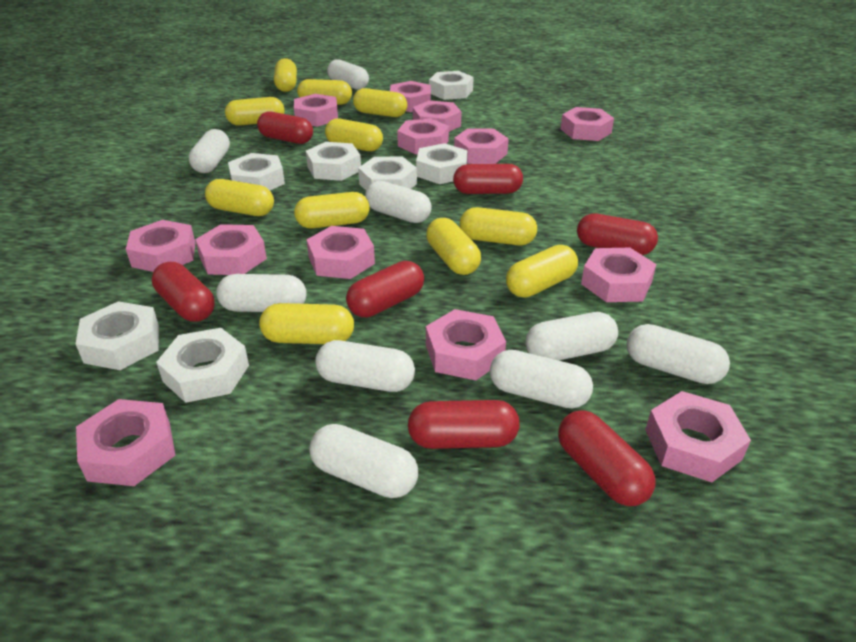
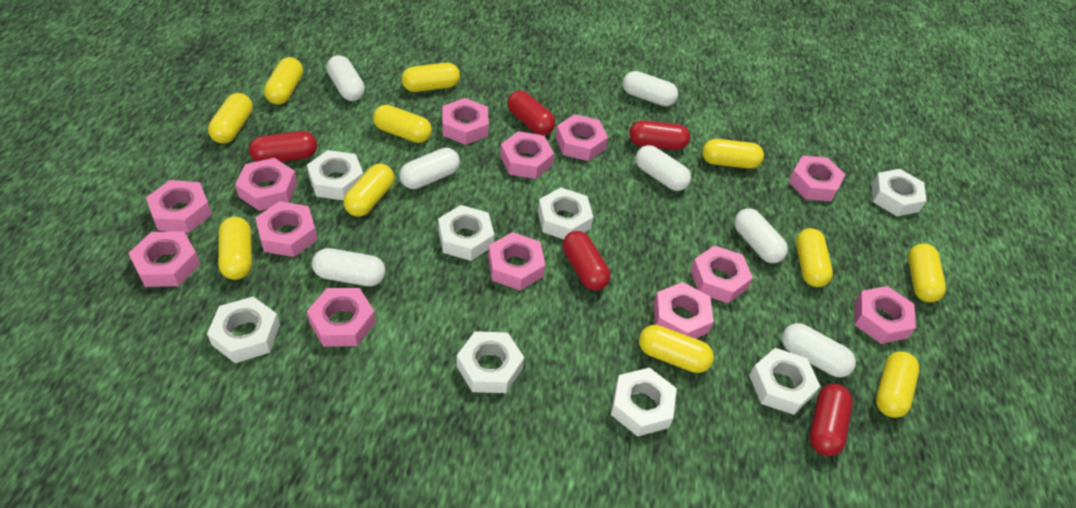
red capsule: 7 -> 5
white capsule: 9 -> 7
white nut: 7 -> 8

